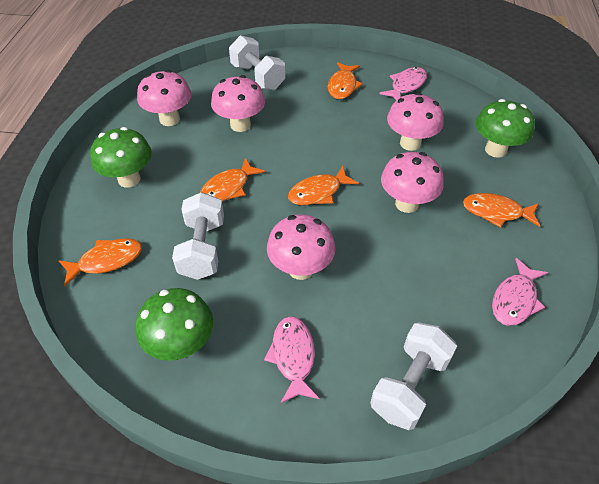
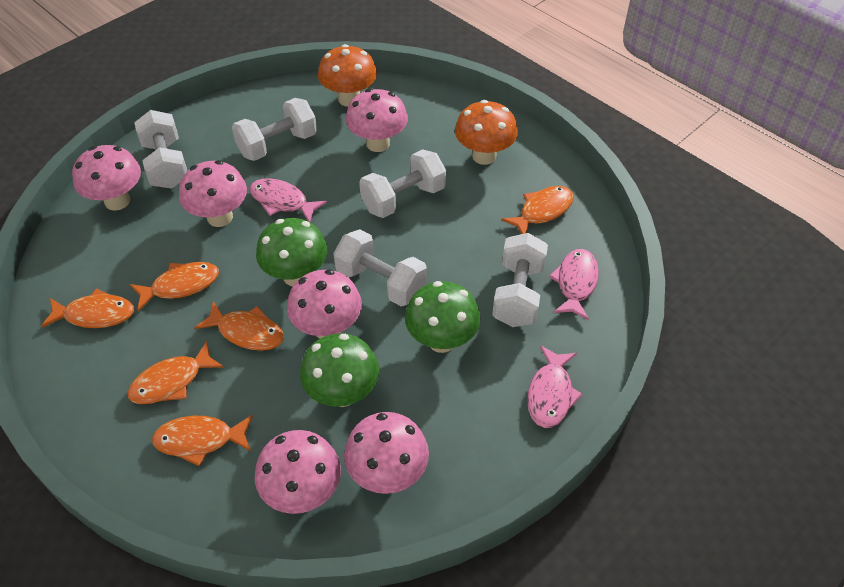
orange fish: 5 -> 6
orange mushroom: 0 -> 2
pink mushroom: 5 -> 6
white dumbbell: 3 -> 5

